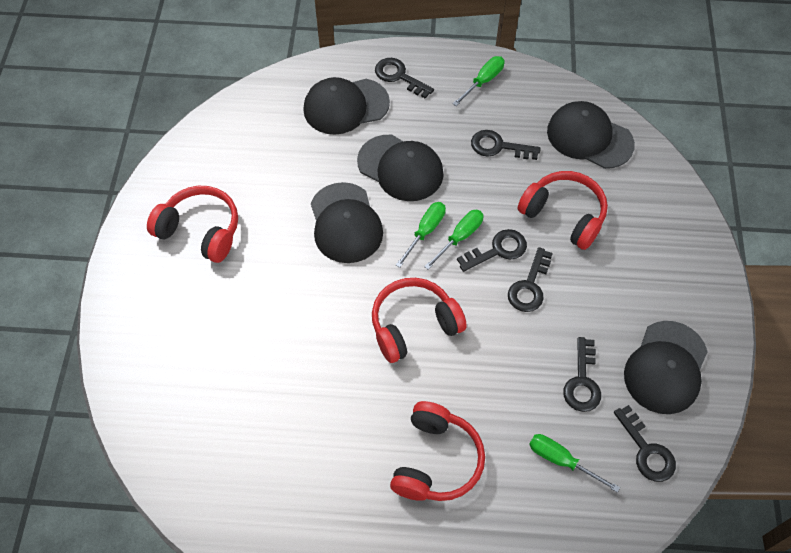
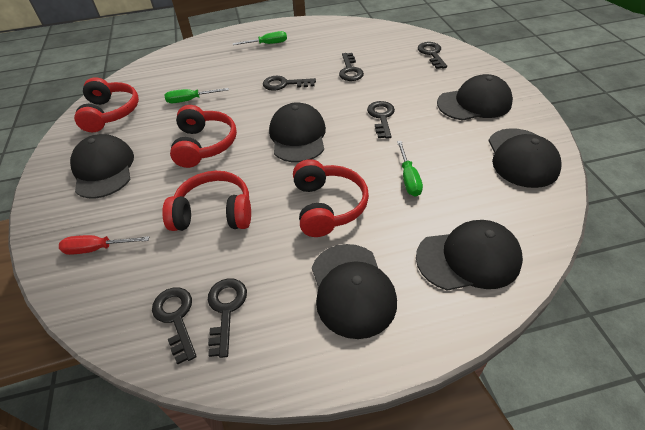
black cap: 5 -> 6
green screwdriver: 4 -> 3
red screwdriver: 0 -> 1

